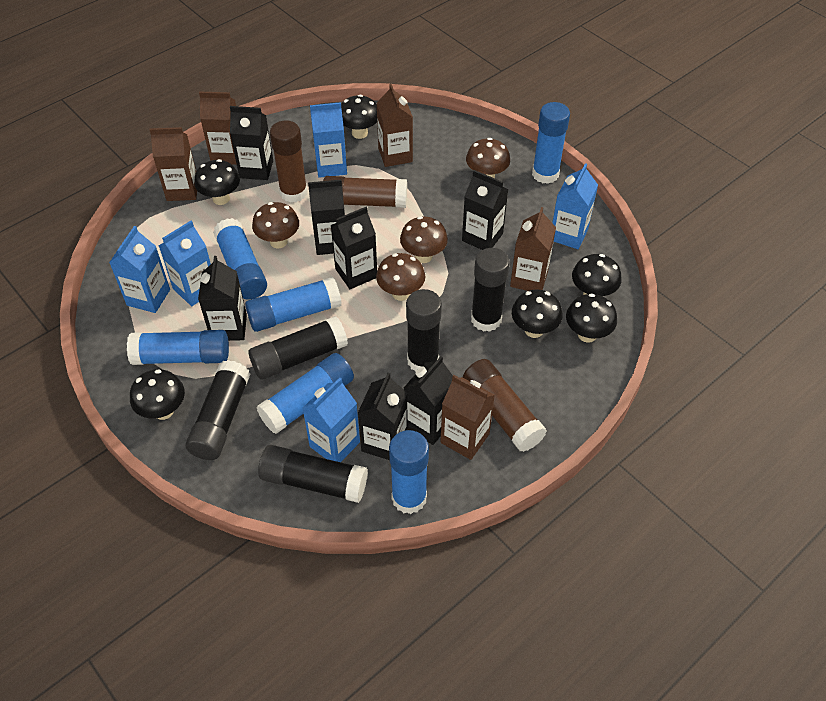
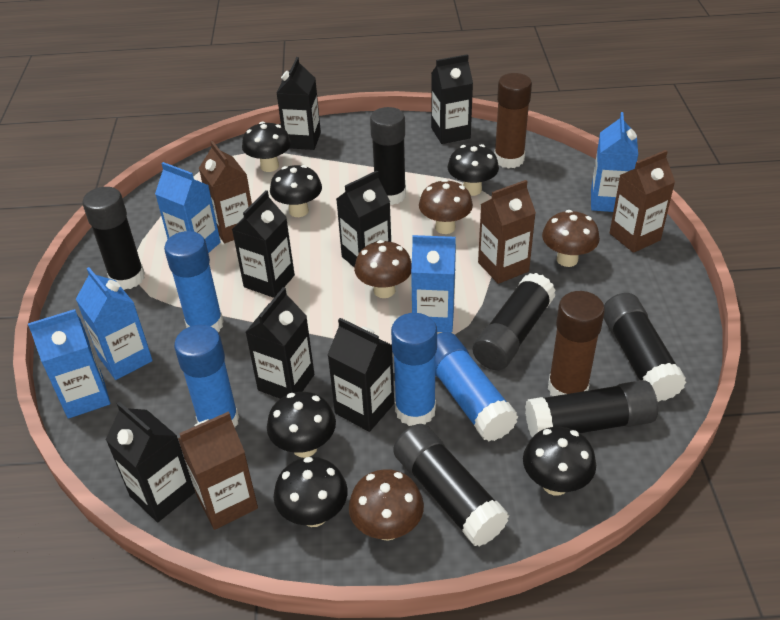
black glue stick: 5 -> 6
blue glue stick: 6 -> 4
brown carton: 5 -> 4
brown glue stick: 3 -> 2

